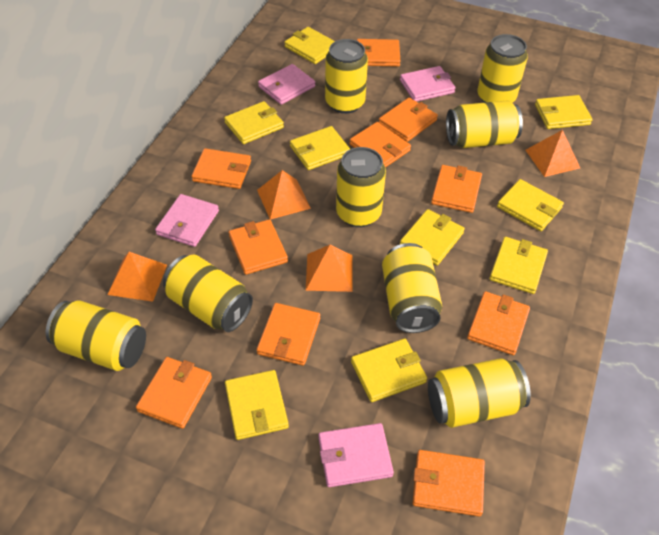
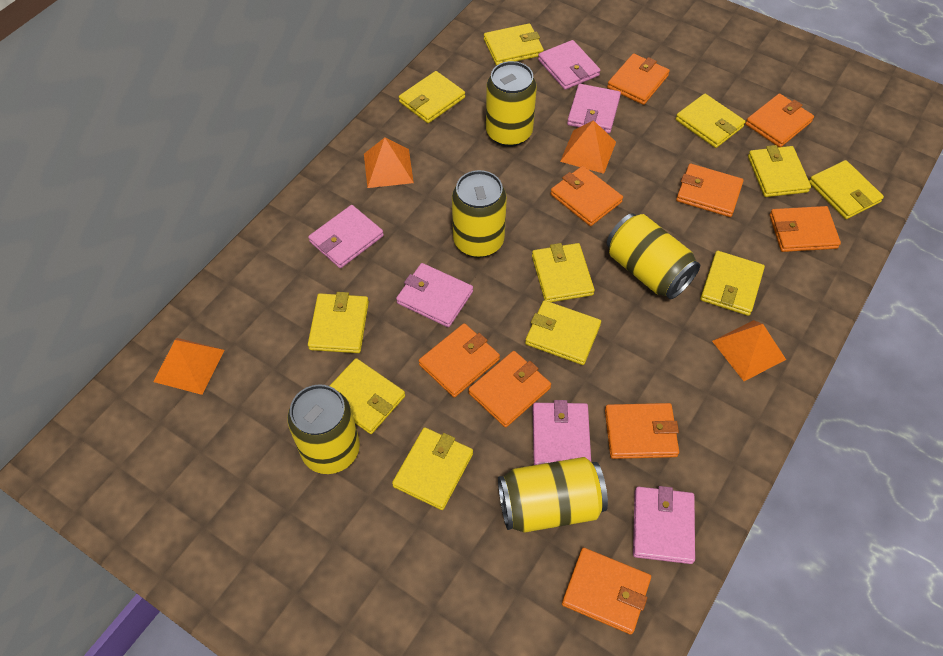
orange wallet: 10 -> 9
pink wallet: 4 -> 6
yellow can: 8 -> 5
yellow wallet: 9 -> 11

